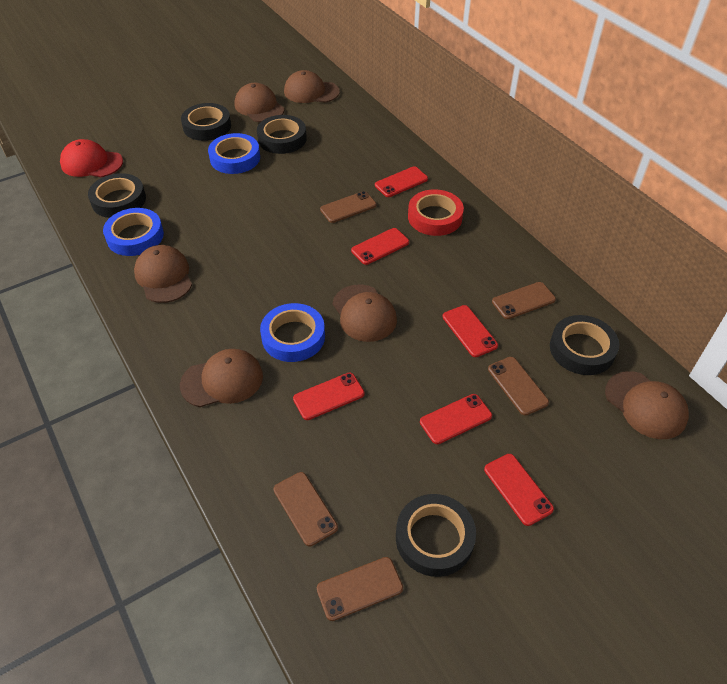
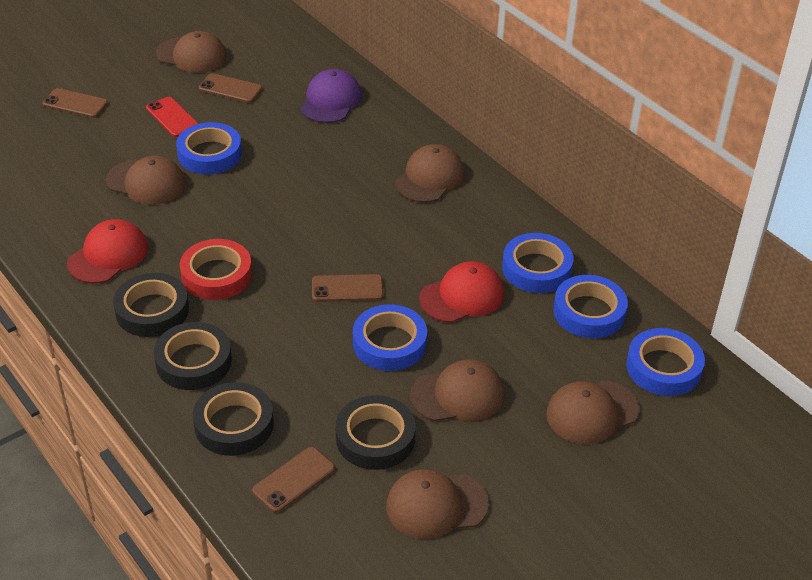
black tape: 5 -> 4
blue tape: 3 -> 5
brown phone: 5 -> 4
purple cap: 0 -> 1
red cap: 1 -> 2
red phone: 6 -> 1

